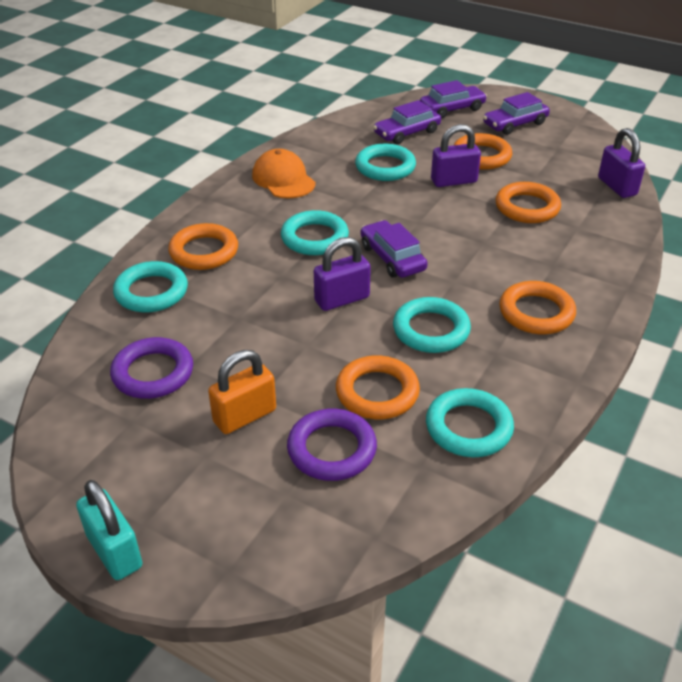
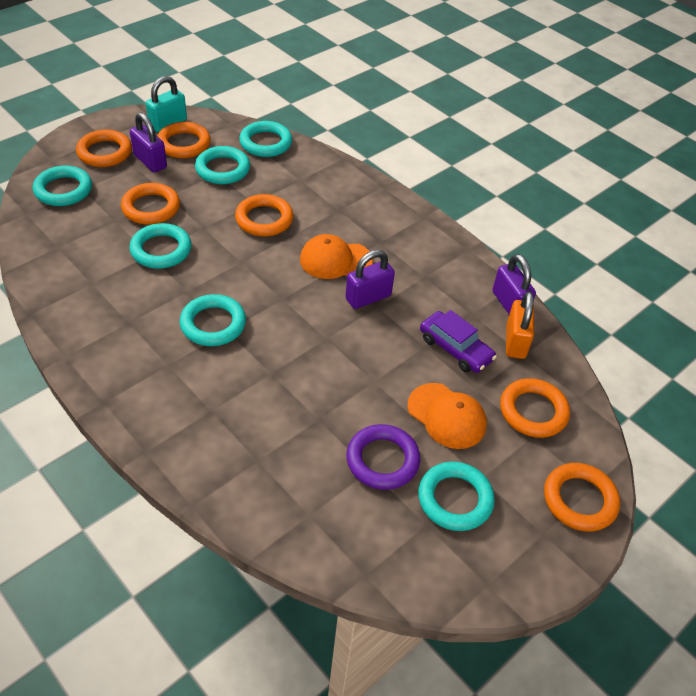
orange cap: 1 -> 2
orange ring: 5 -> 6
purple car: 4 -> 1
purple ring: 2 -> 1
turquoise ring: 5 -> 6

